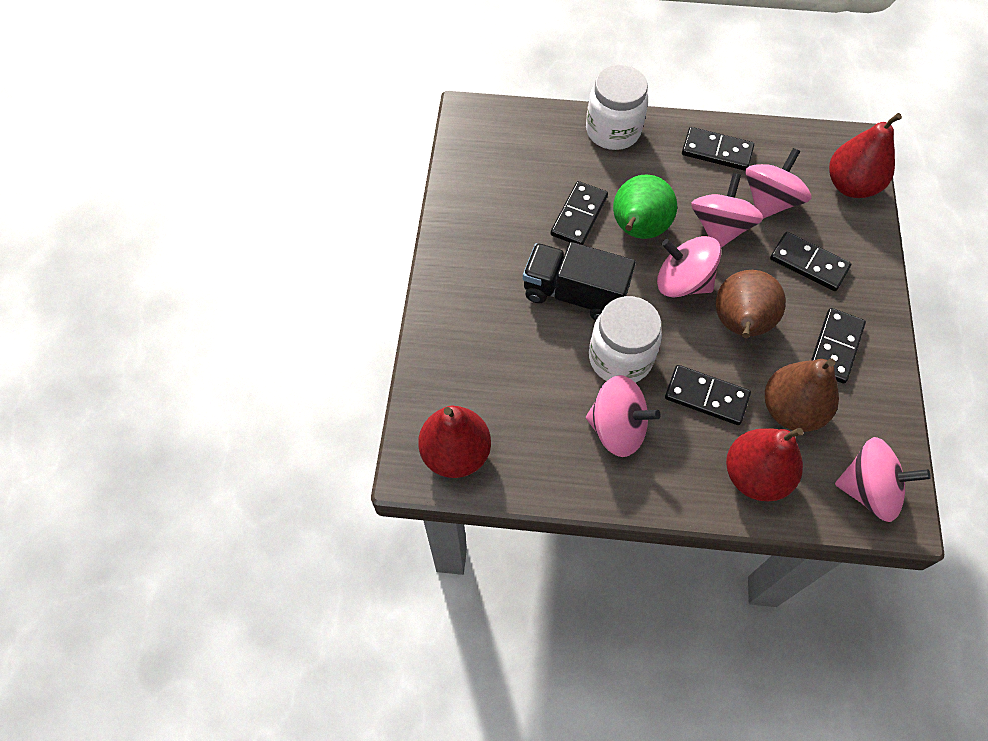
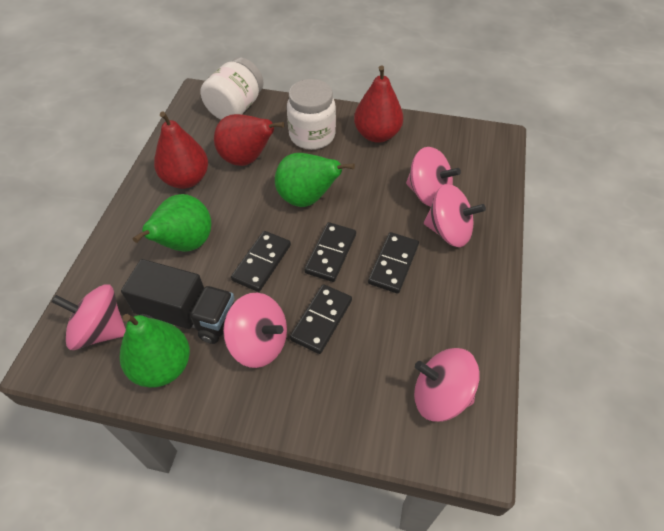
black domino: 5 -> 4
brown pear: 2 -> 0
green pear: 1 -> 3

